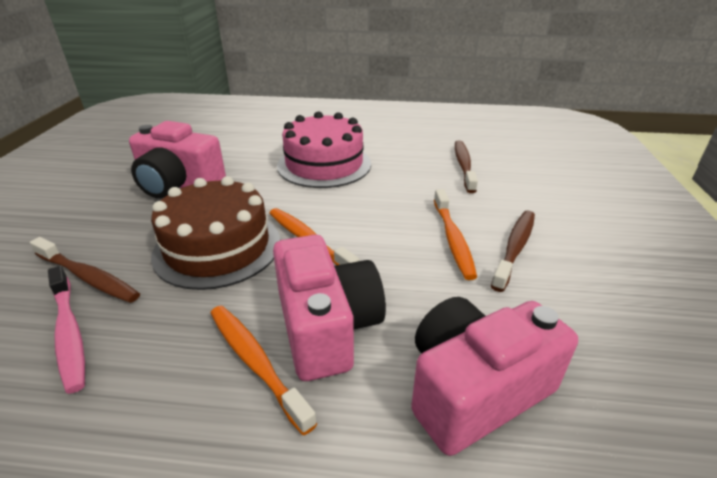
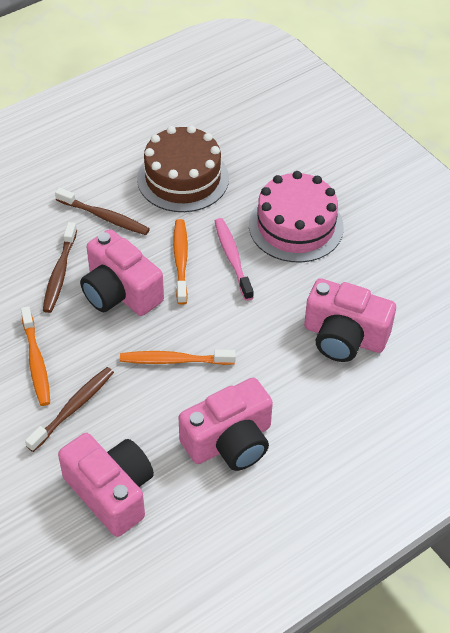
pink camera: 3 -> 4

